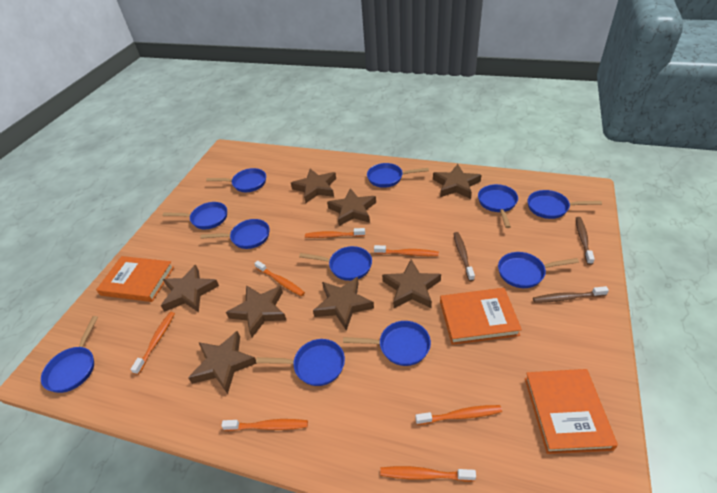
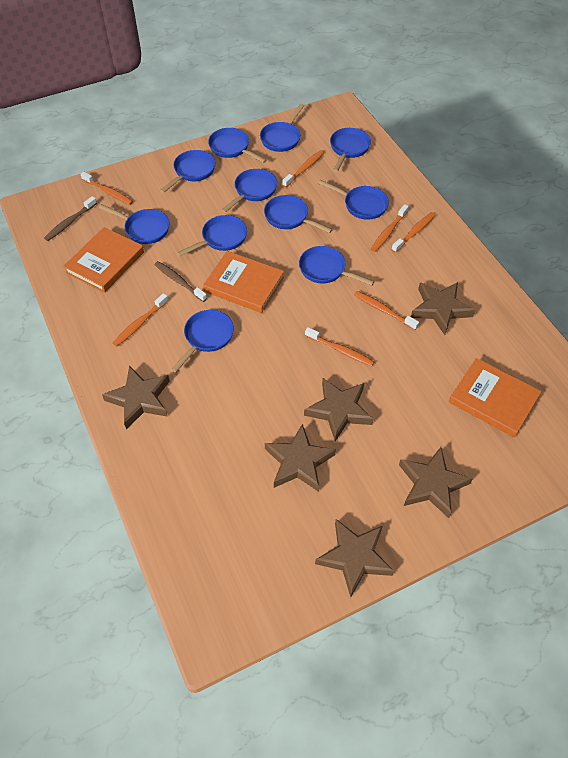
brown star: 8 -> 6
brown toothbrush: 3 -> 2

